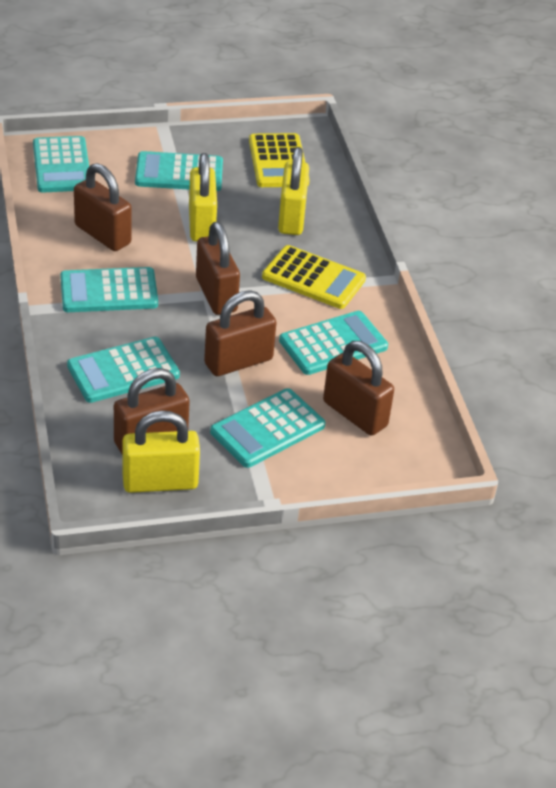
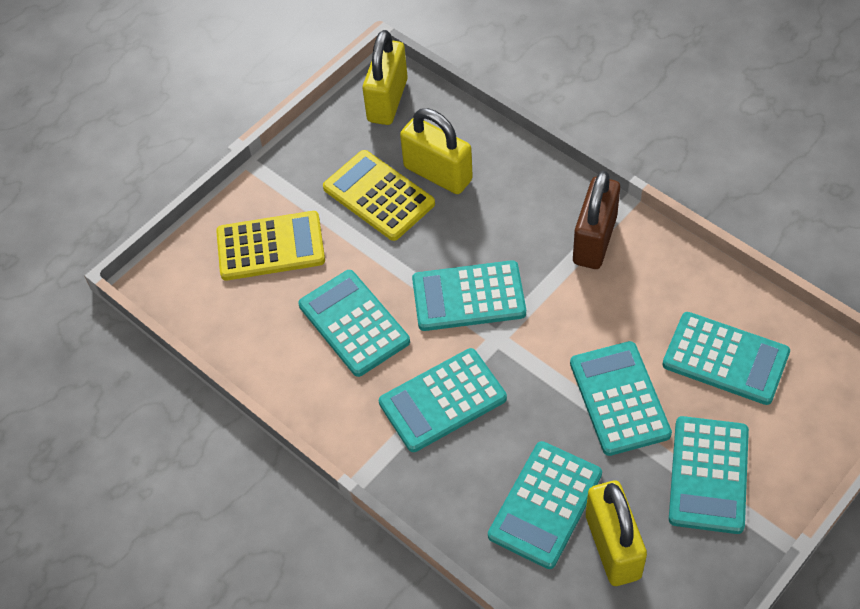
brown padlock: 5 -> 1
turquoise calculator: 6 -> 7

